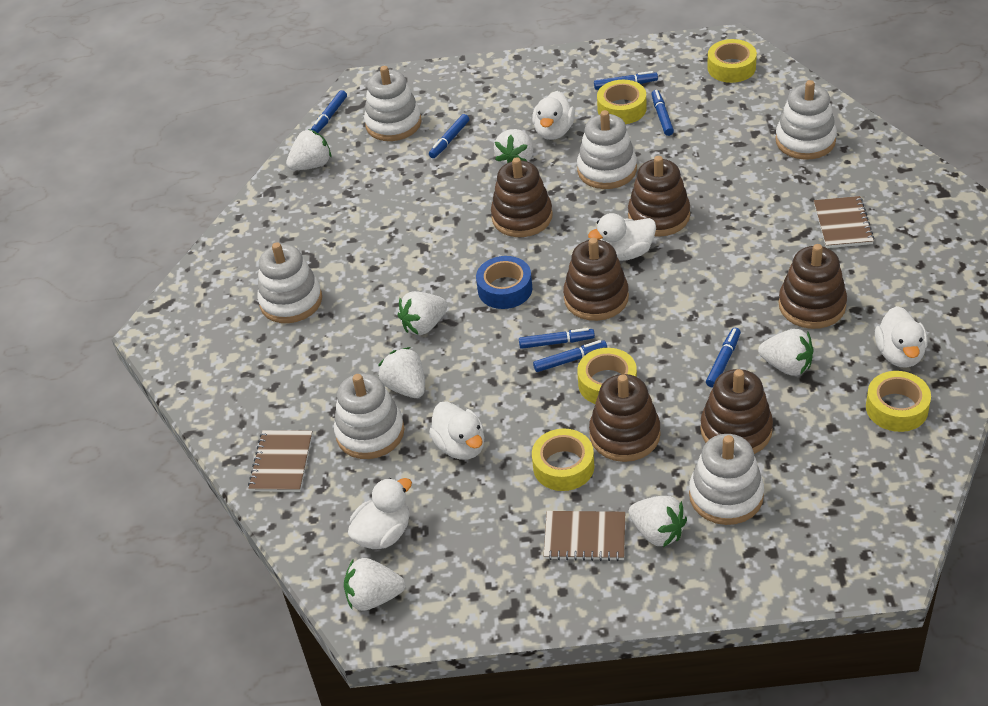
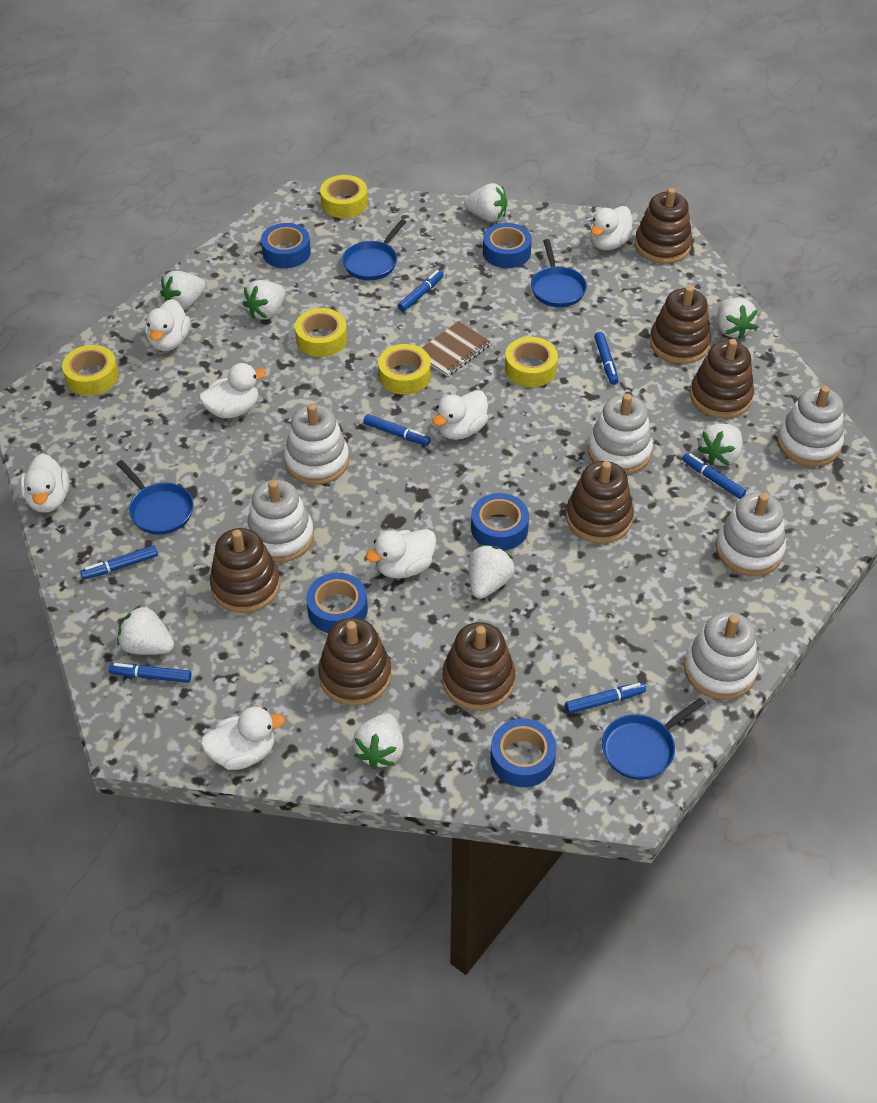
blue pan: 0 -> 4
blue tape: 1 -> 5
brown notebook: 3 -> 1
brown stacking toy: 6 -> 7
white duck: 5 -> 7
white strawberry: 7 -> 8

